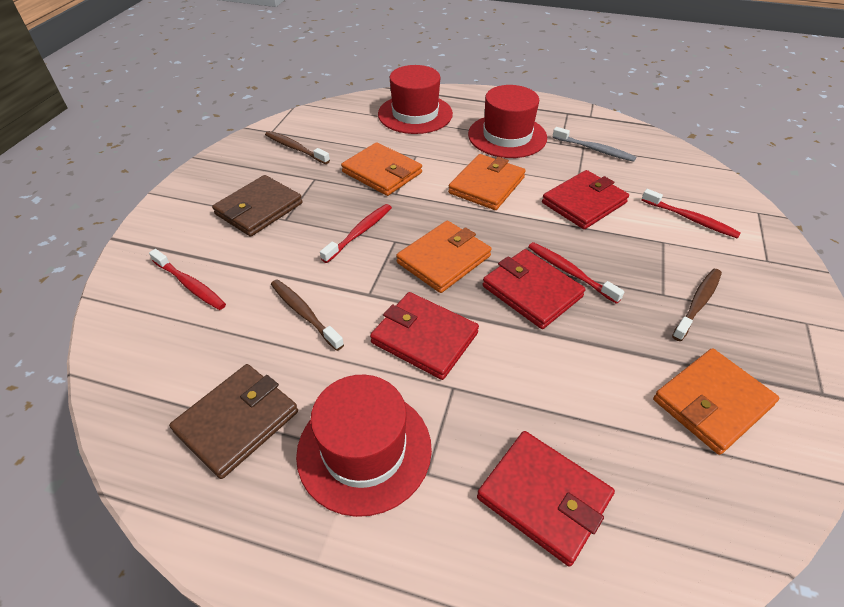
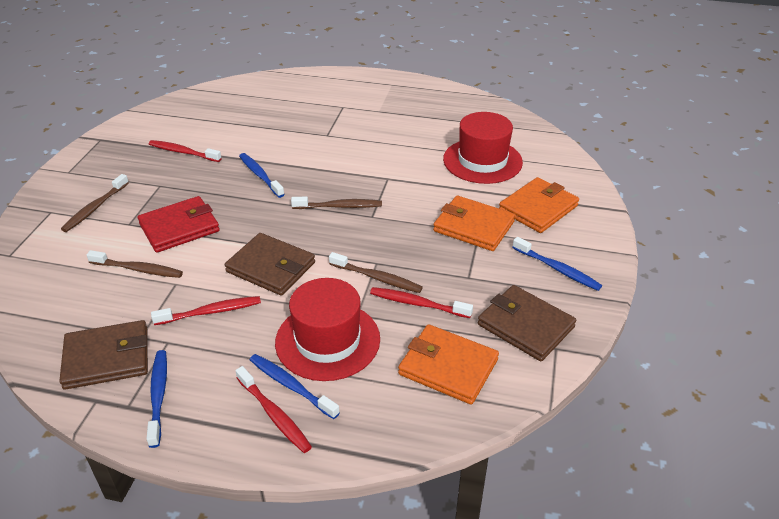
blue toothbrush: 0 -> 4
brown toothbrush: 3 -> 4
brown wallet: 2 -> 3
grey toothbrush: 1 -> 0
orange wallet: 4 -> 3
red hat: 3 -> 2
red wallet: 4 -> 1

